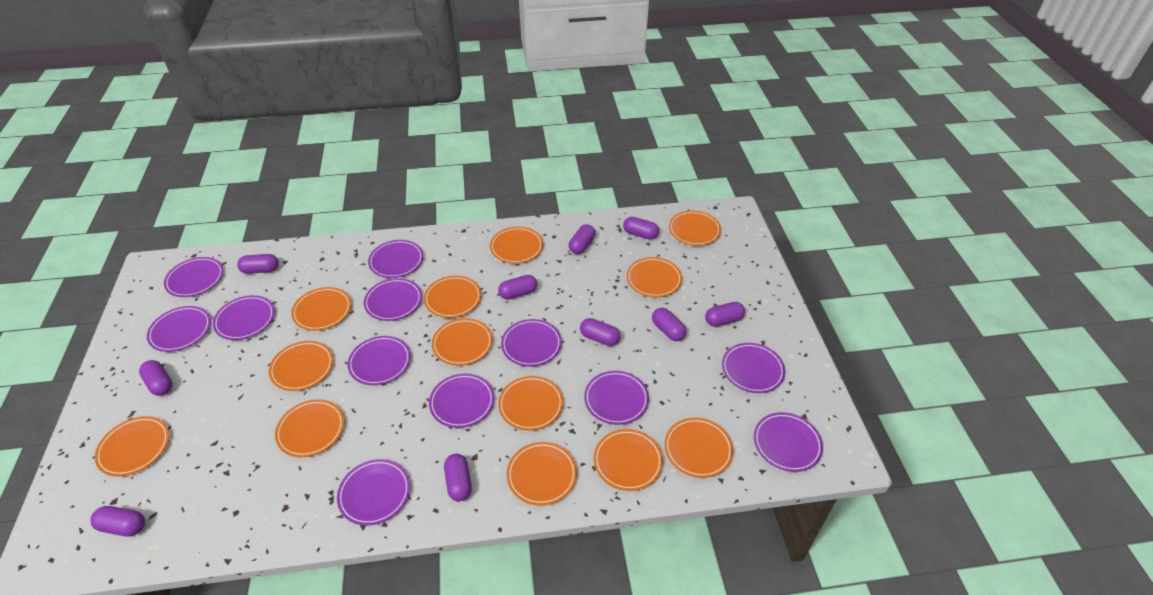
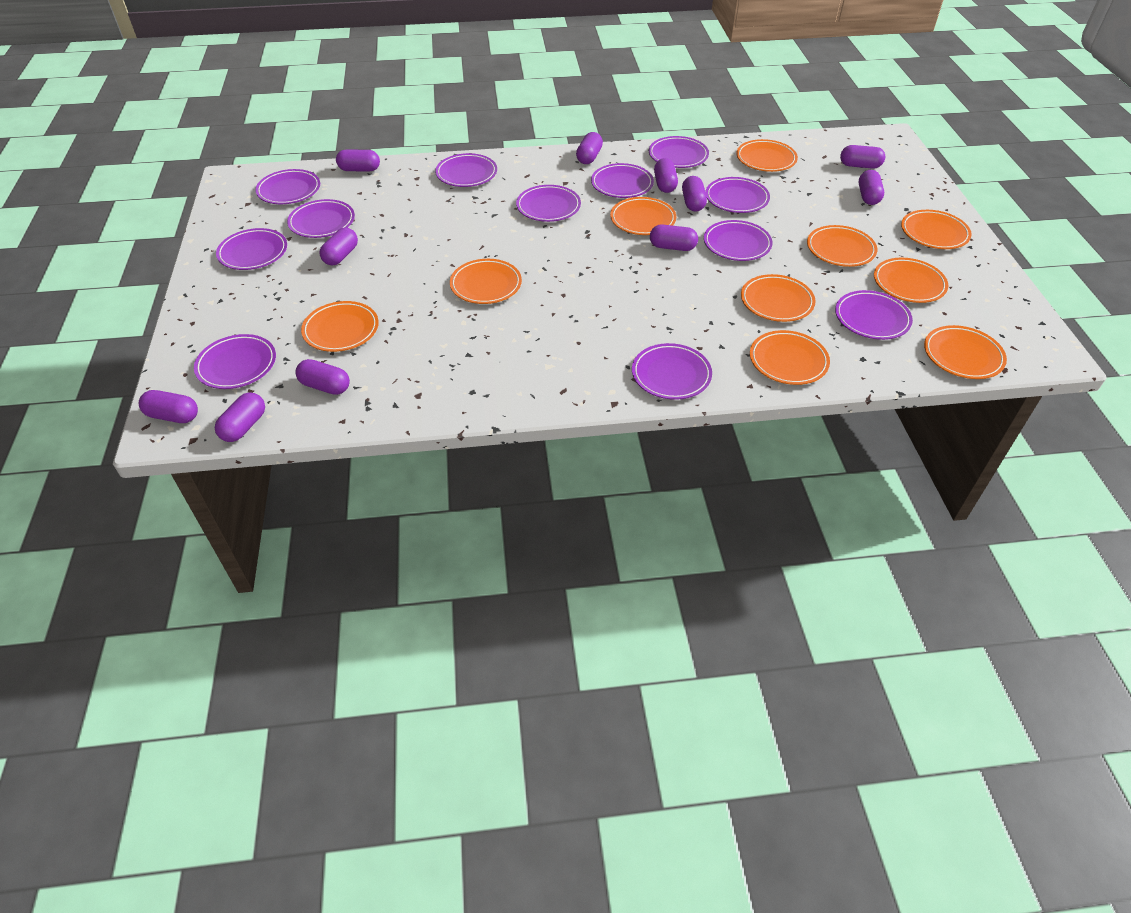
orange plate: 13 -> 10
purple capsule: 10 -> 11

